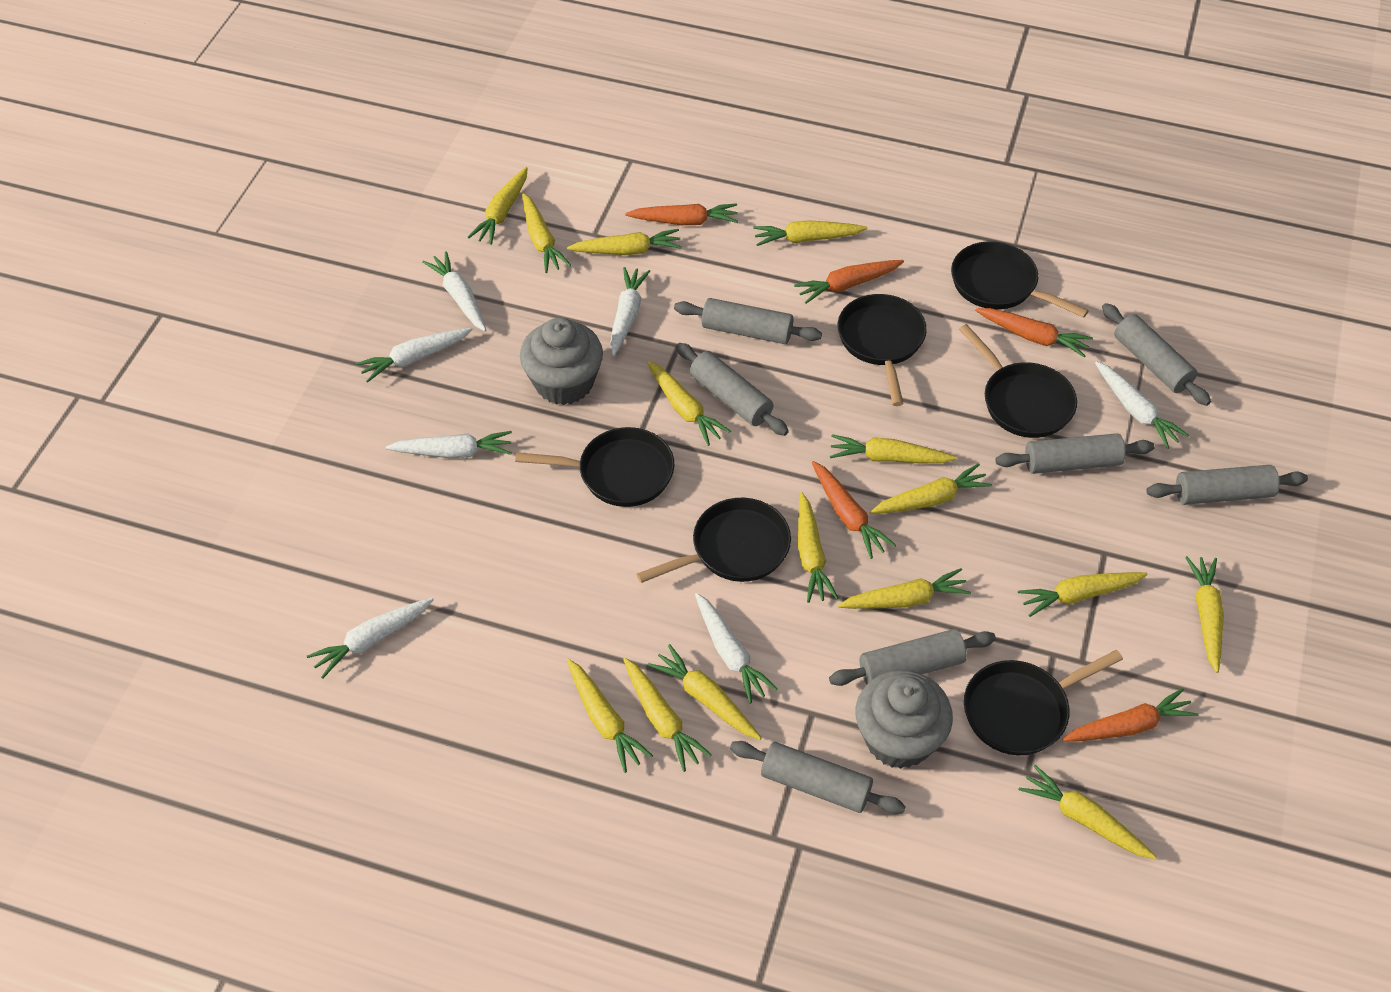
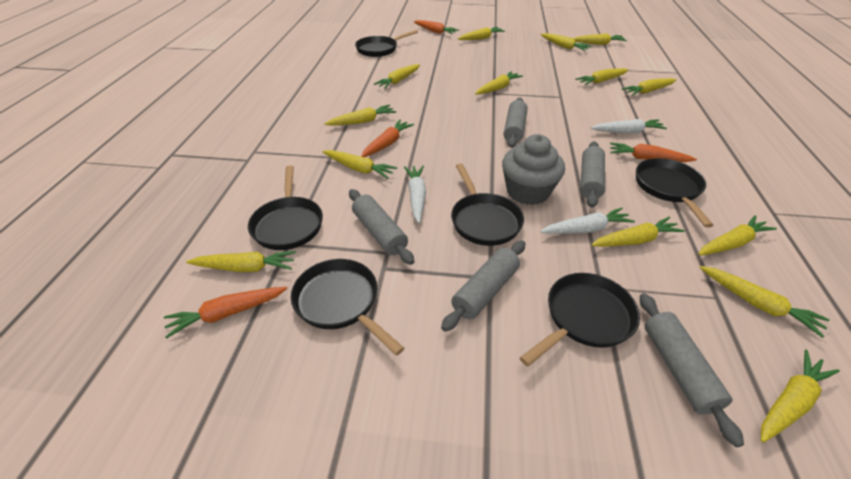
grey cupcake: 2 -> 1
grey rolling pin: 7 -> 5
orange carrot: 5 -> 4
white carrot: 7 -> 3
yellow carrot: 15 -> 14

